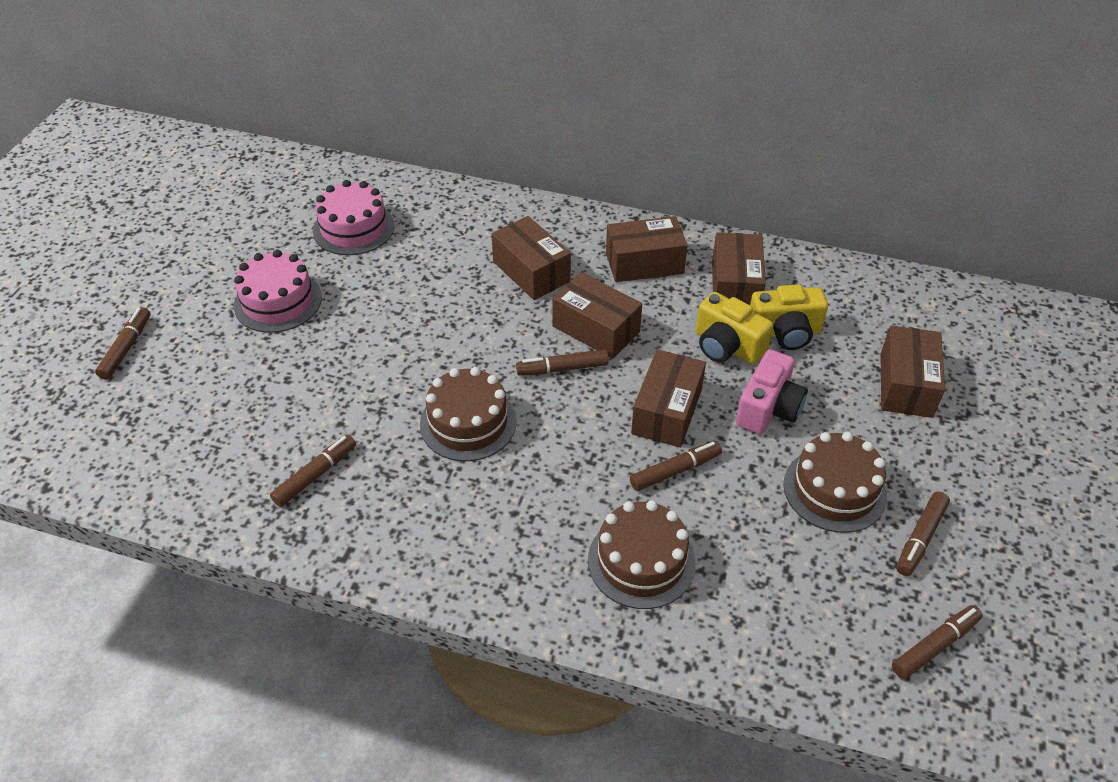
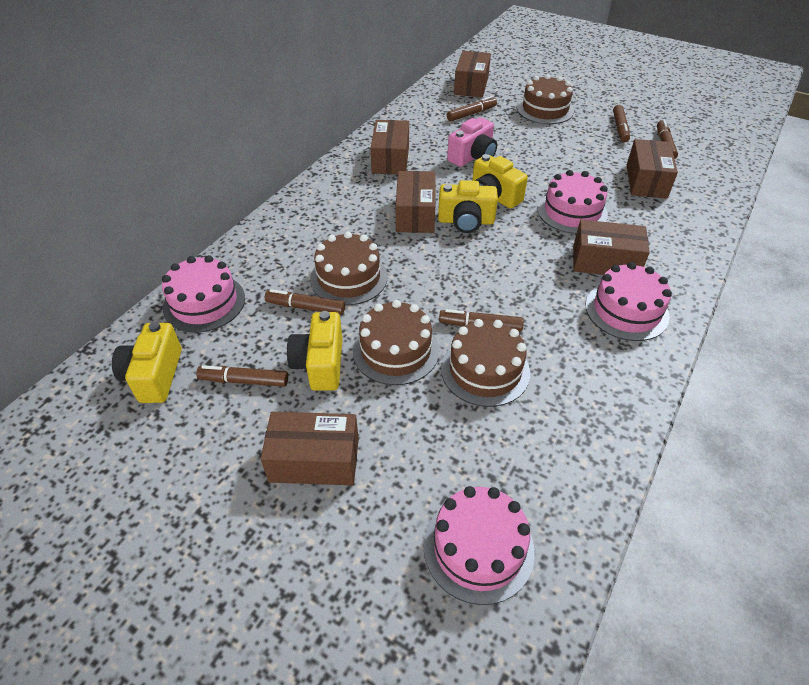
brown cake: 3 -> 4
pink cake: 2 -> 4
yellow camera: 2 -> 4

